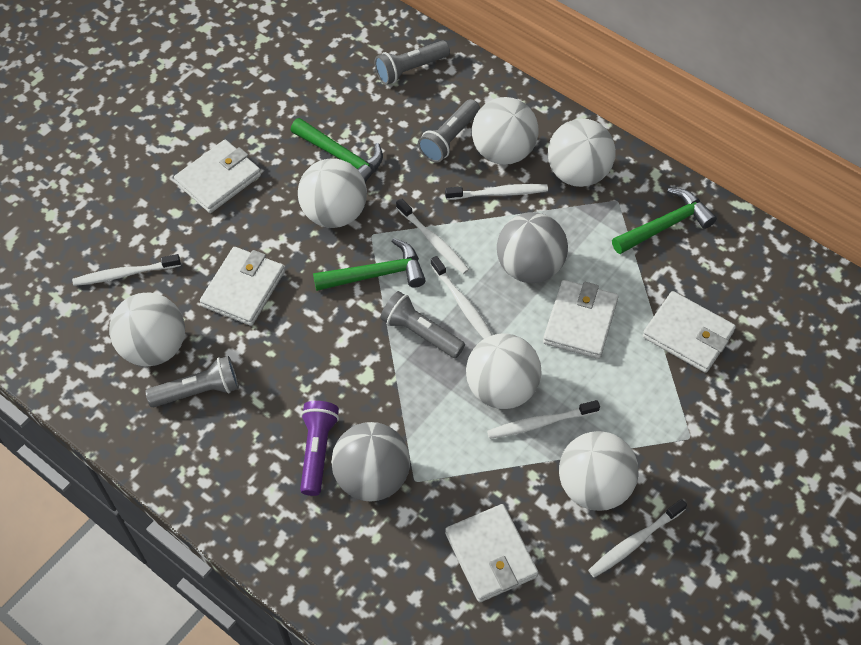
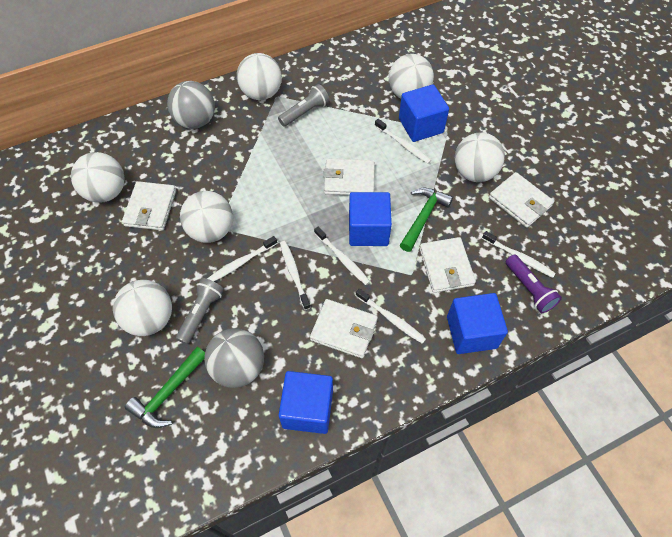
blue cube: 0 -> 4
green hammer: 3 -> 2
grey flashlight: 4 -> 2

